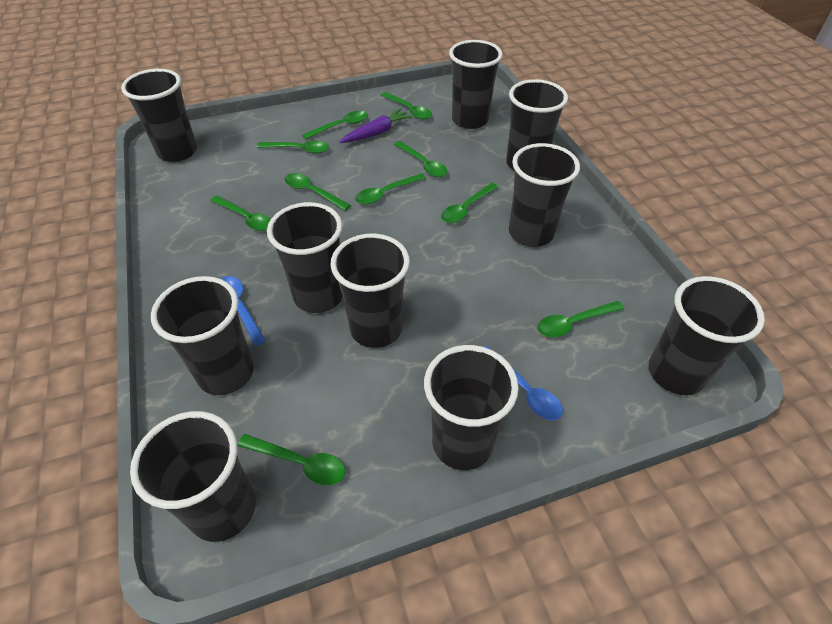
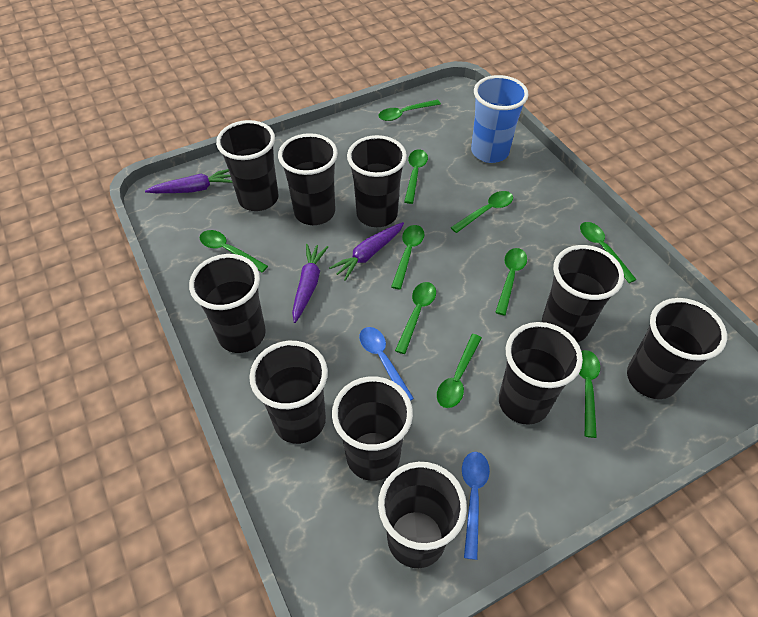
blue cup: 0 -> 1
purple carrot: 1 -> 3

